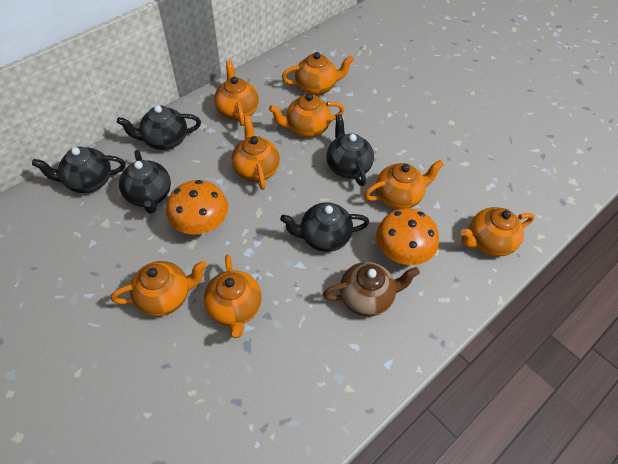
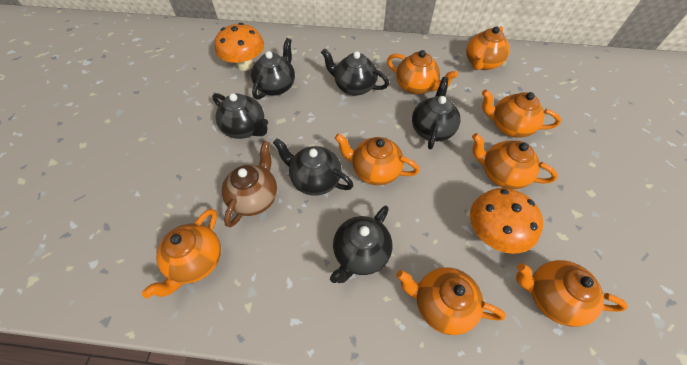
black teapot: 5 -> 6

